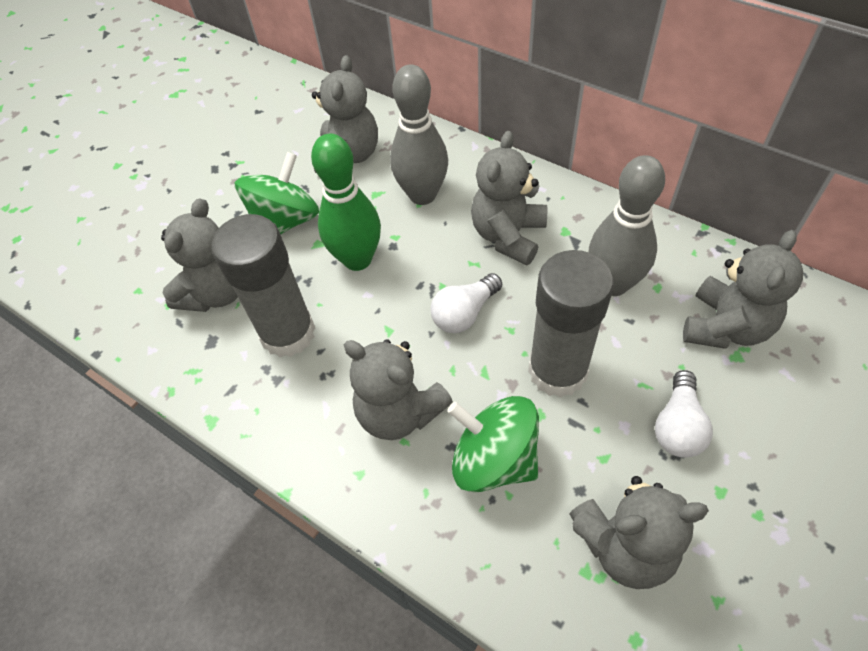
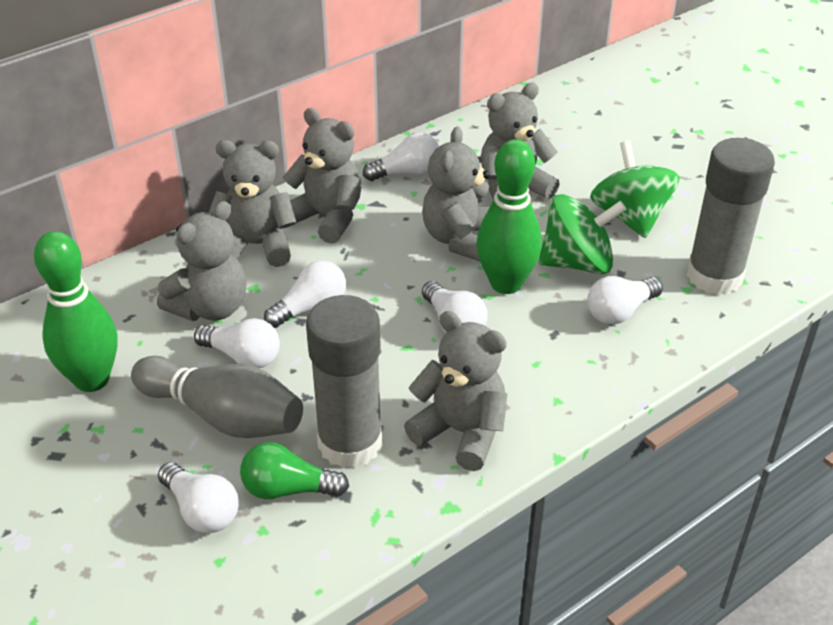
green bowling pin: 1 -> 2
green light bulb: 0 -> 1
grey bowling pin: 2 -> 1
white light bulb: 2 -> 6

